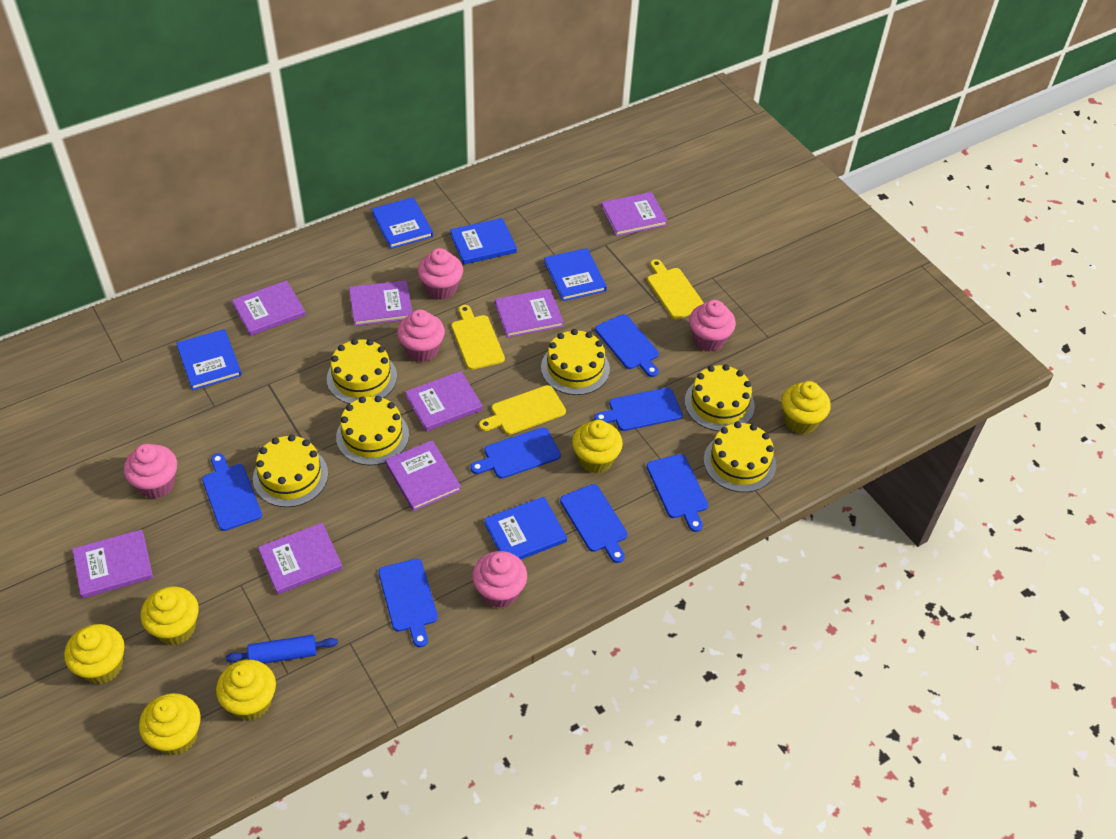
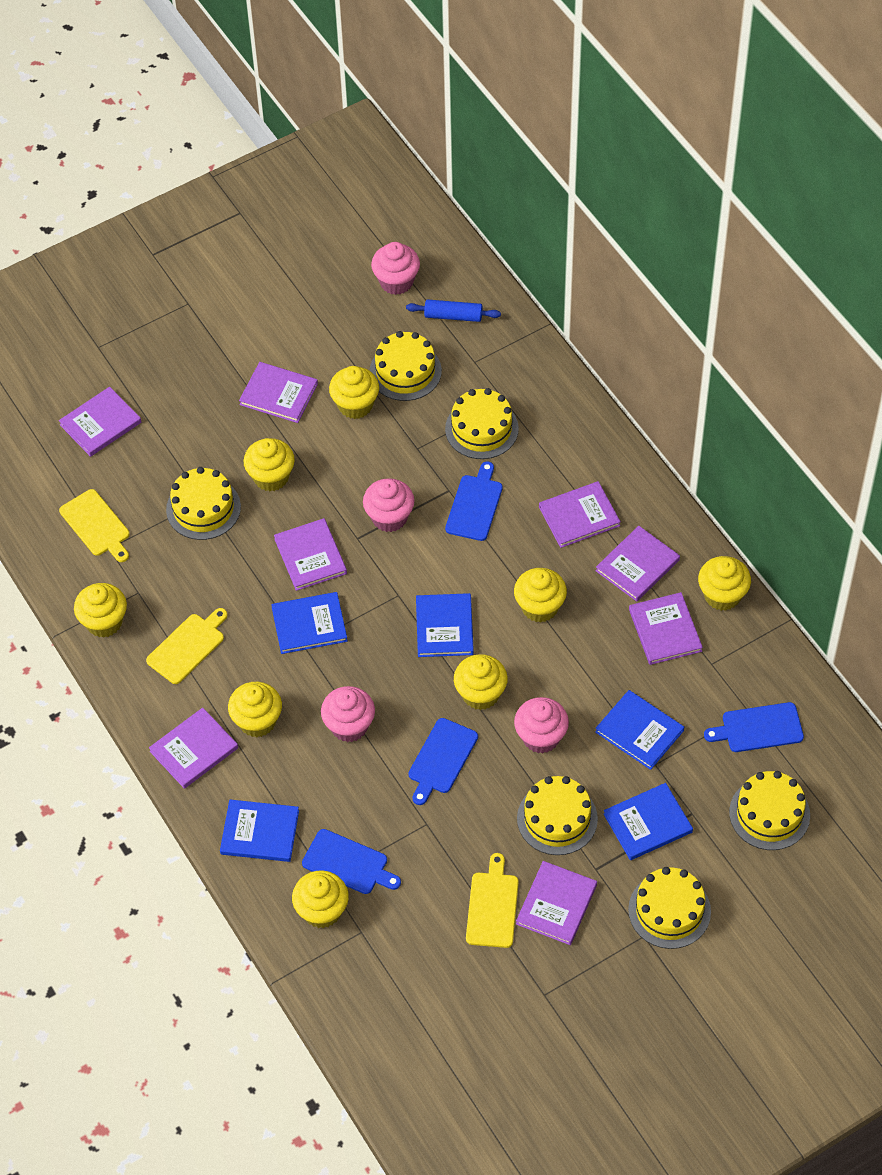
blue cutting board: 7 -> 4
pink cupcake: 5 -> 4
yellow cupcake: 6 -> 8

